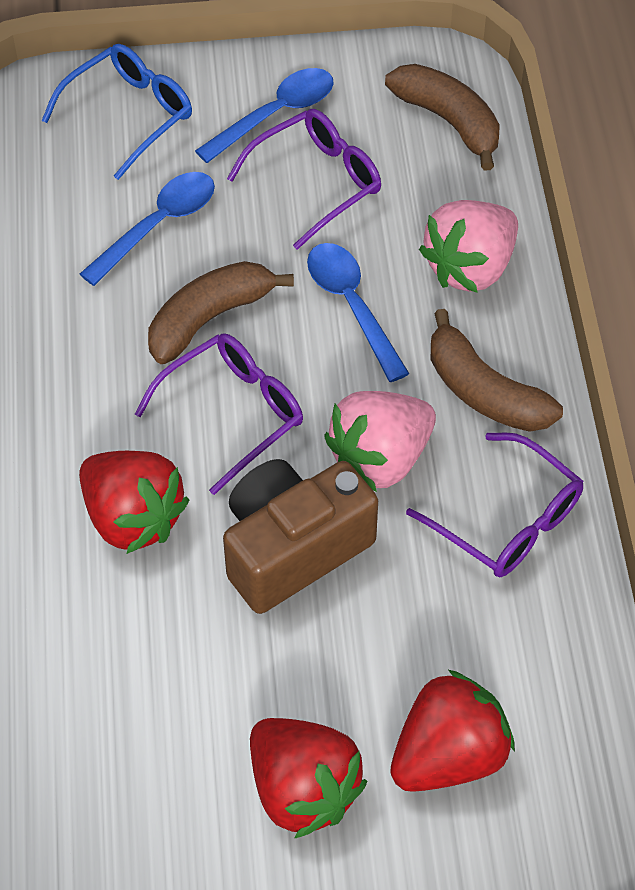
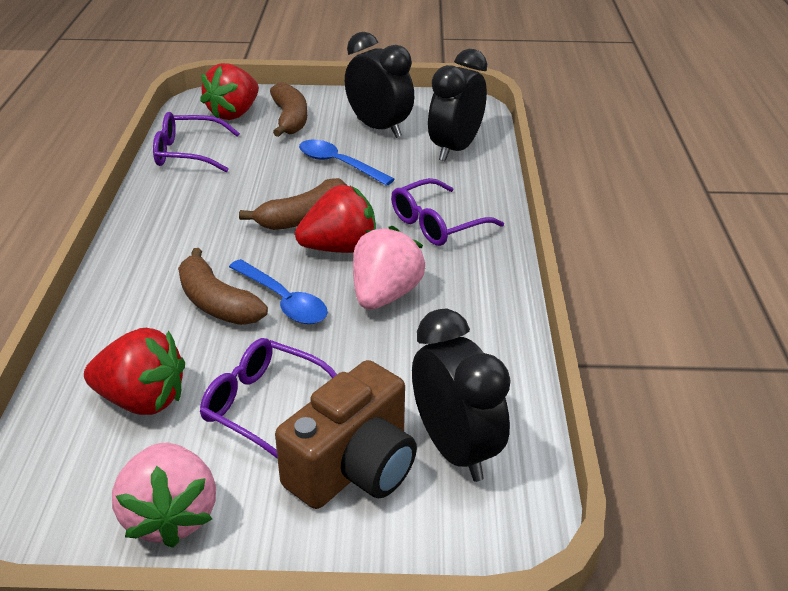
black clock: 0 -> 3
blue glasses: 1 -> 0
blue spoon: 3 -> 2

